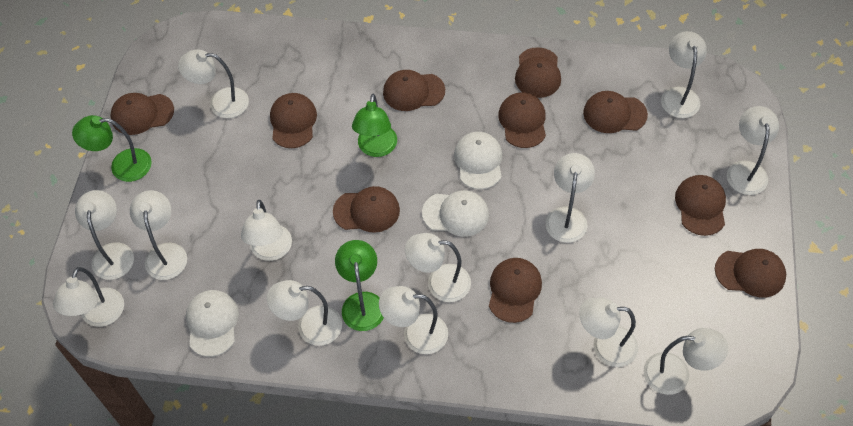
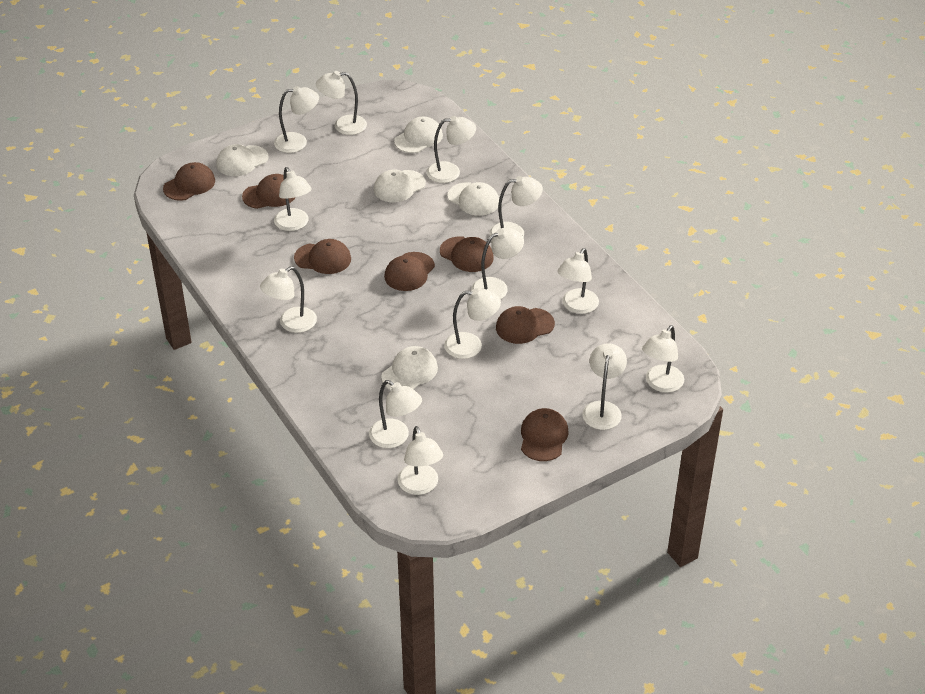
brown cap: 10 -> 7
green lamp: 3 -> 0
white cap: 3 -> 5

